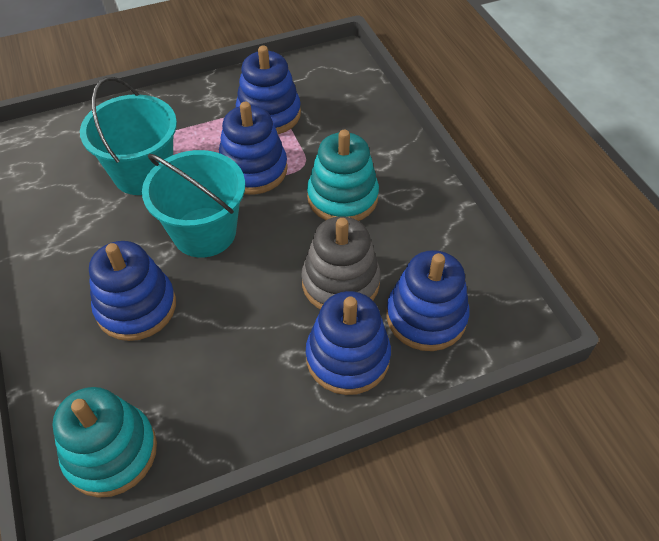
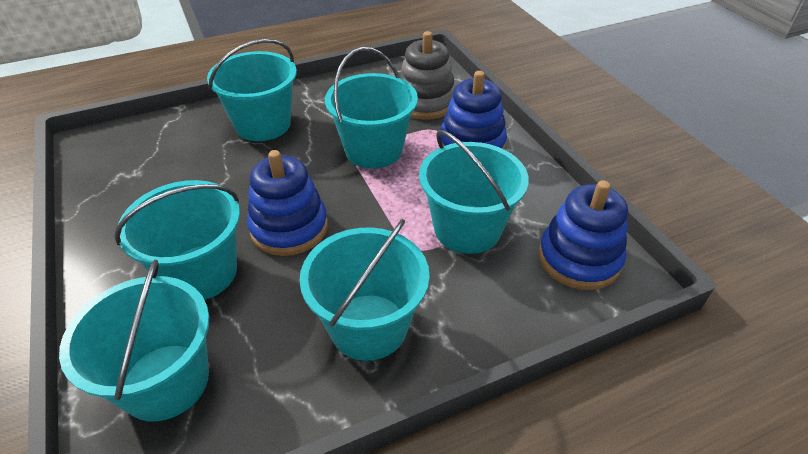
blue stacking toy: 5 -> 3
turquoise bucket: 2 -> 6
turquoise stacking toy: 2 -> 0

